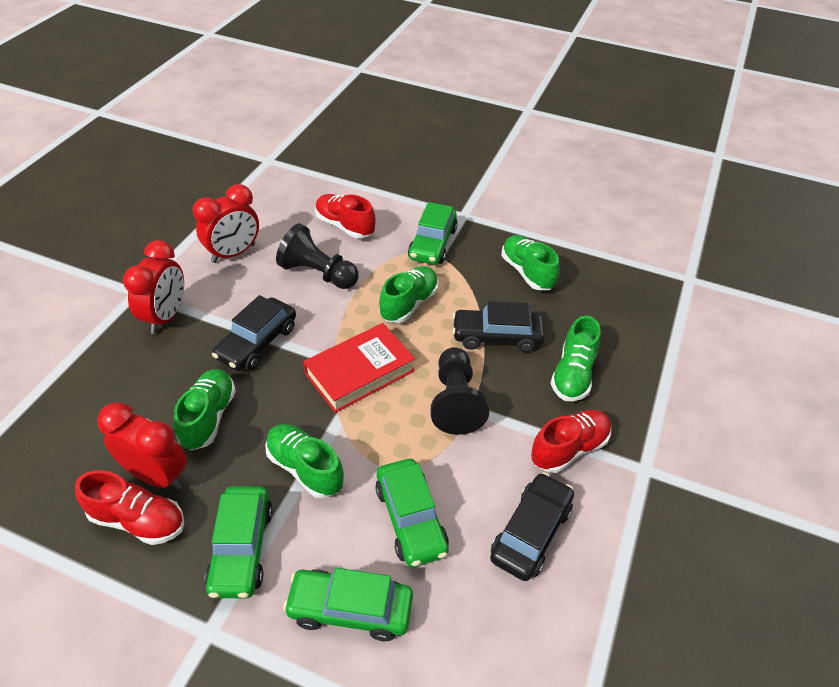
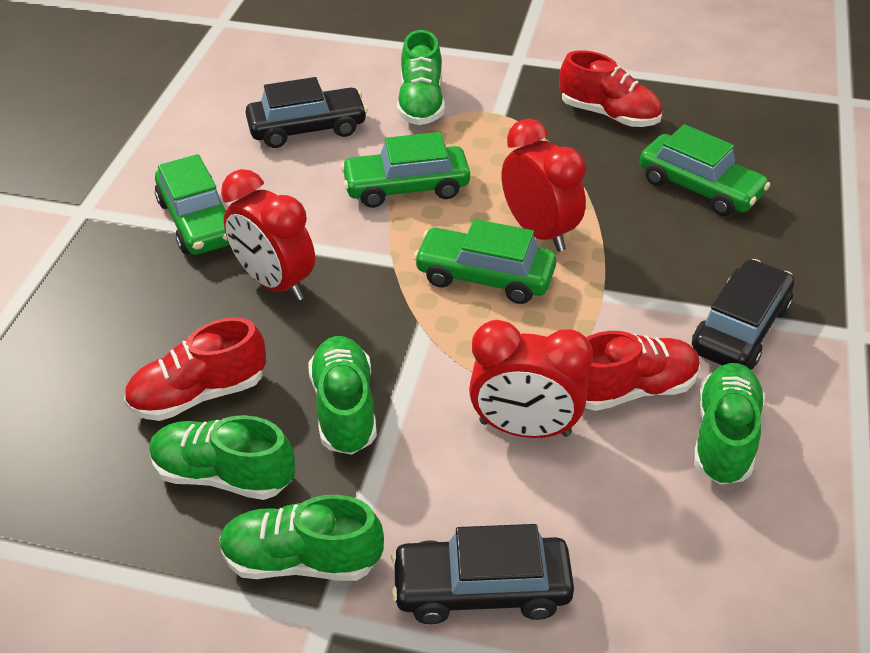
black pawn: 2 -> 0
red book: 1 -> 0

